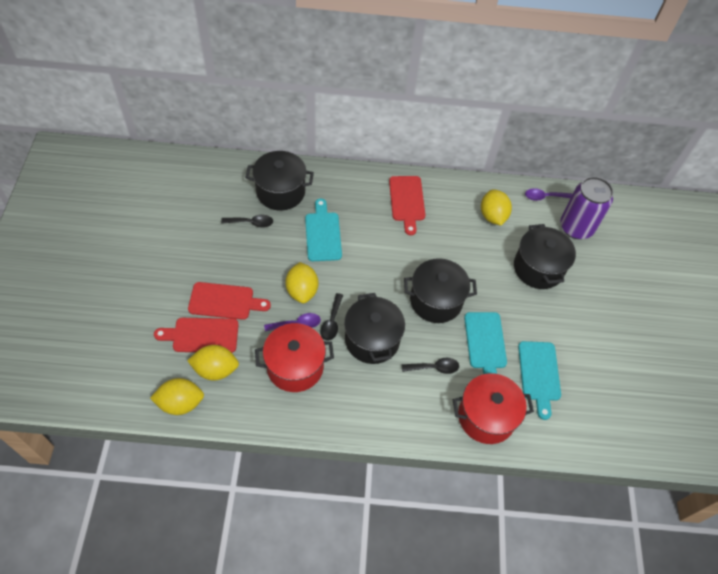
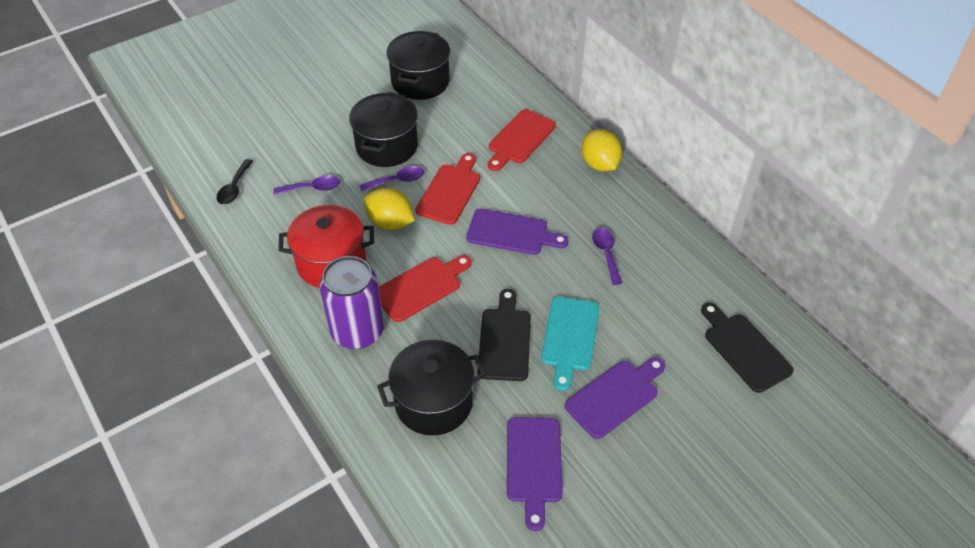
black cutting board: 0 -> 2
black pot: 4 -> 3
black spoon: 3 -> 1
purple cutting board: 0 -> 3
purple spoon: 2 -> 3
red pot: 2 -> 1
turquoise cutting board: 3 -> 1
yellow lemon: 4 -> 2

